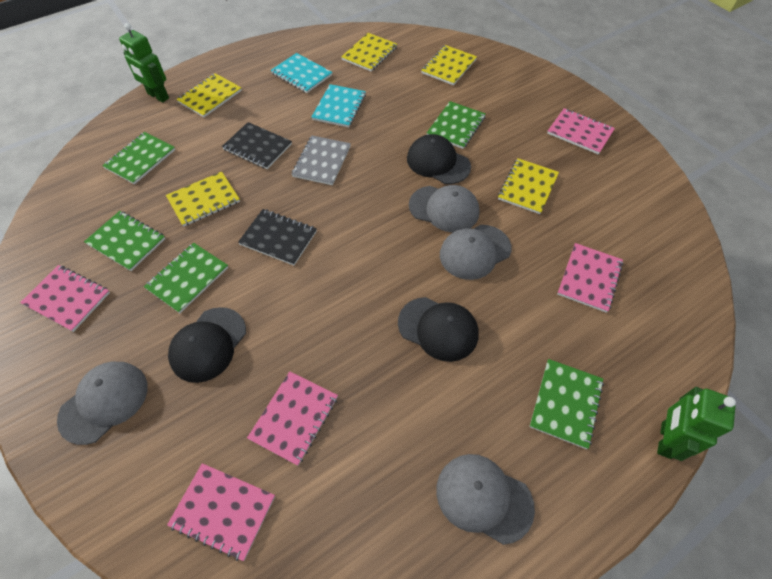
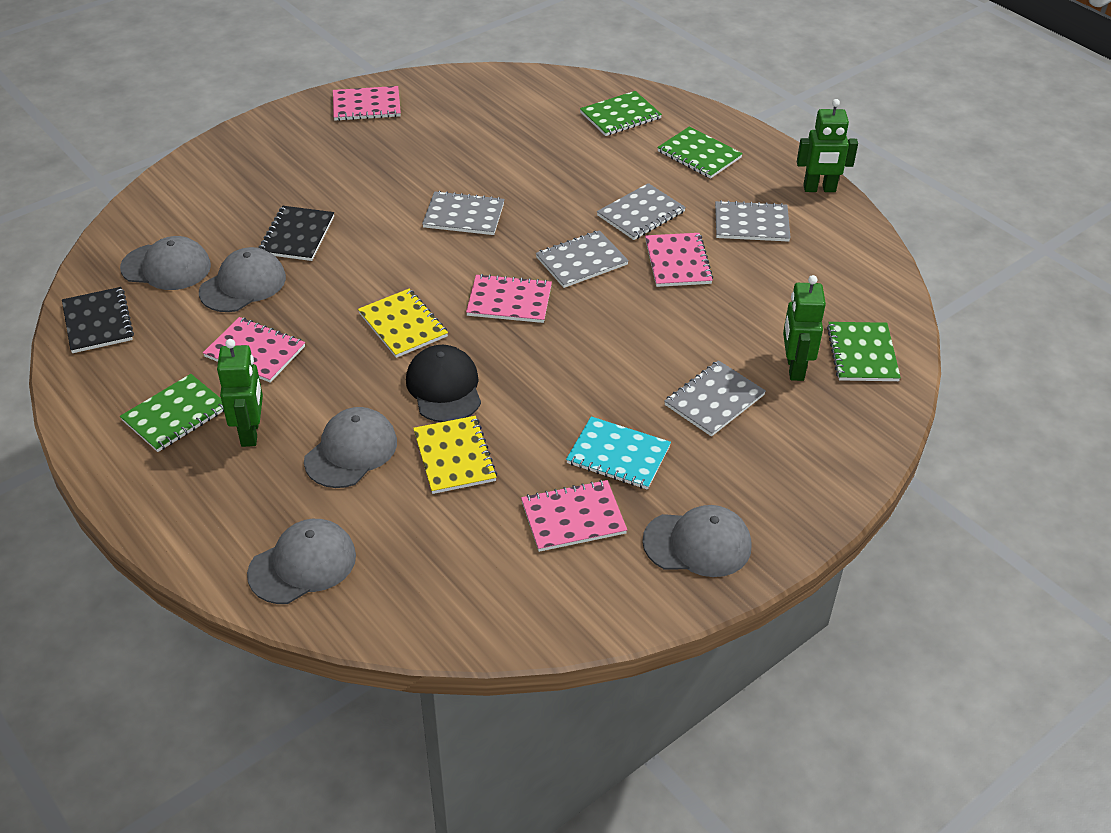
black cap: 3 -> 1
green notebook: 5 -> 4
green robot: 2 -> 3
grey cap: 4 -> 5
grey notebook: 1 -> 5
turquoise notebook: 2 -> 1
yellow notebook: 5 -> 2

